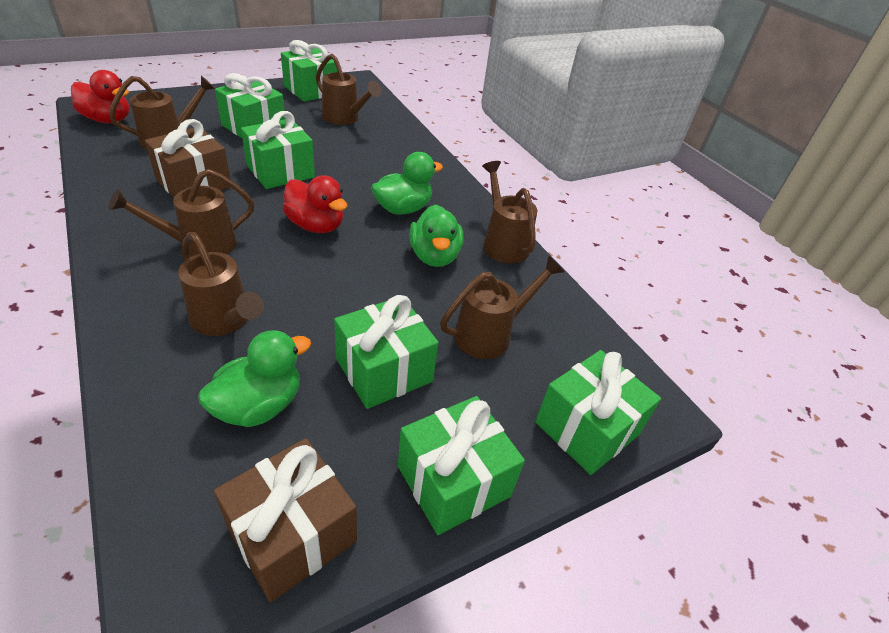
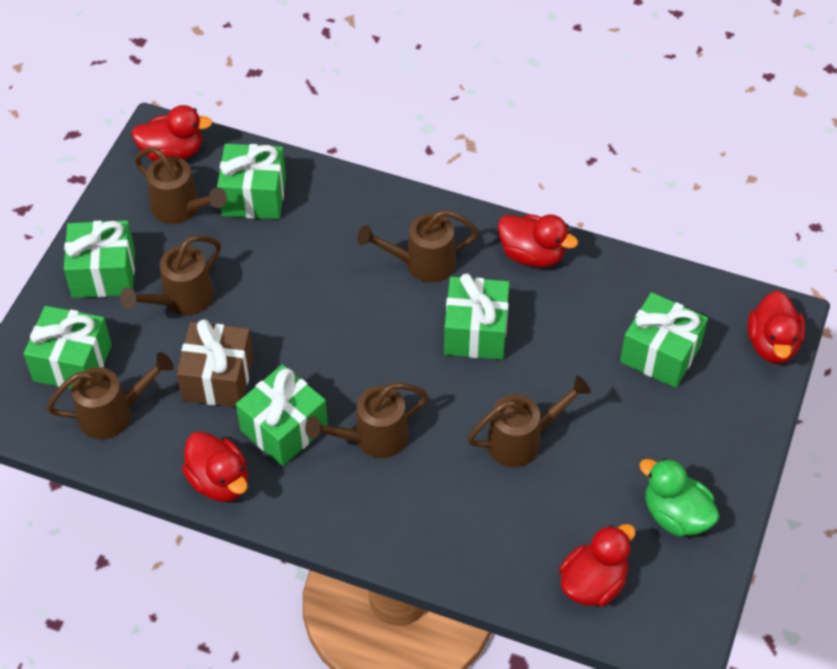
brown gift: 2 -> 1
green duck: 3 -> 1
red duck: 2 -> 5

